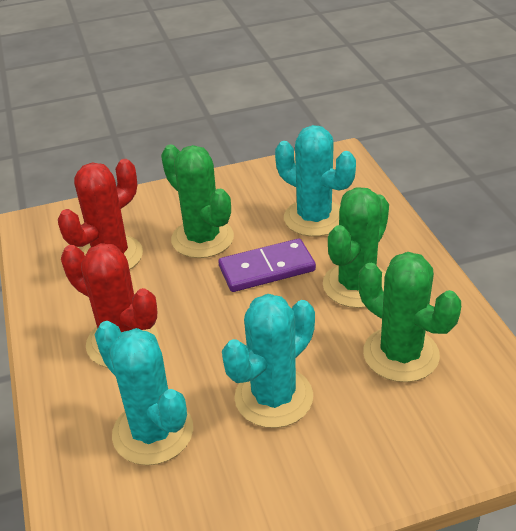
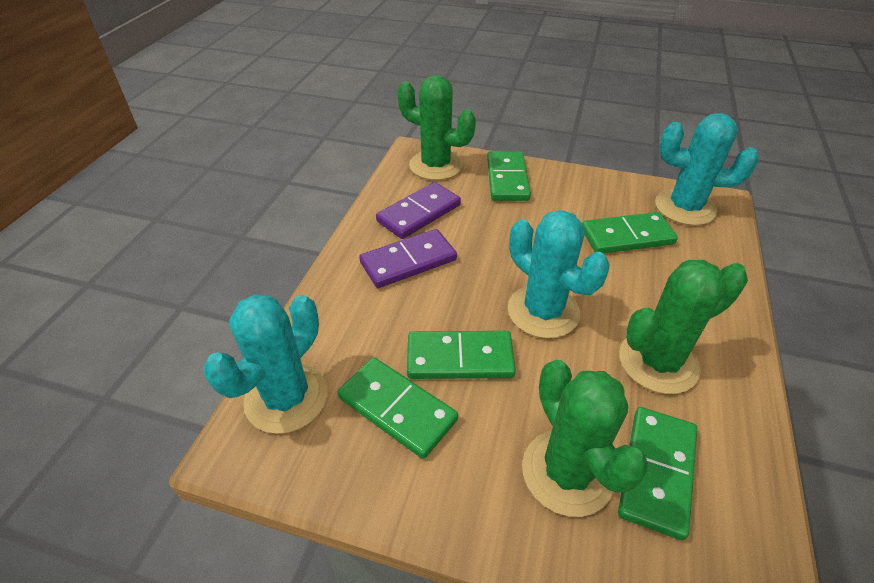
green domino: 0 -> 5
purple domino: 1 -> 2
red cactus: 2 -> 0

